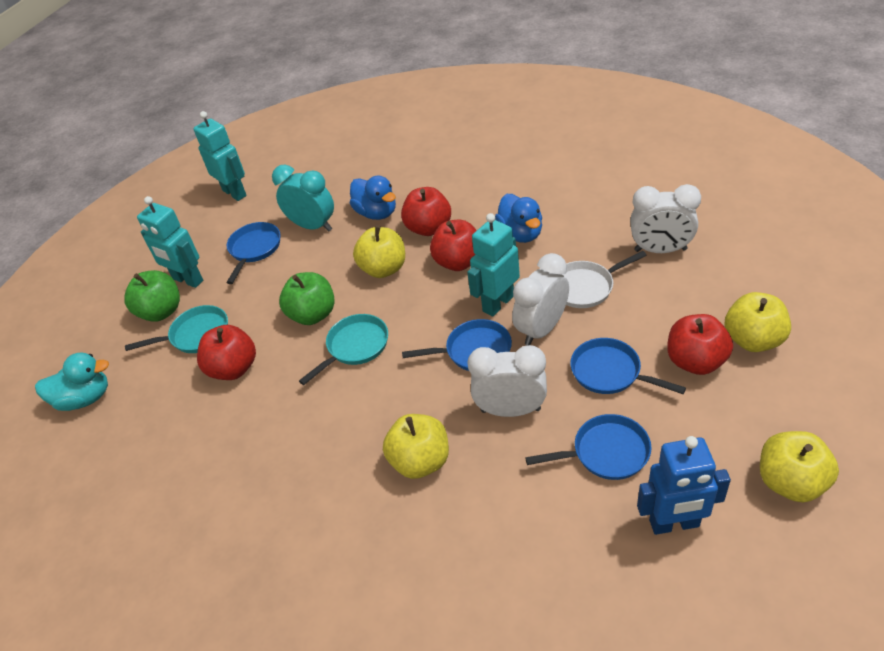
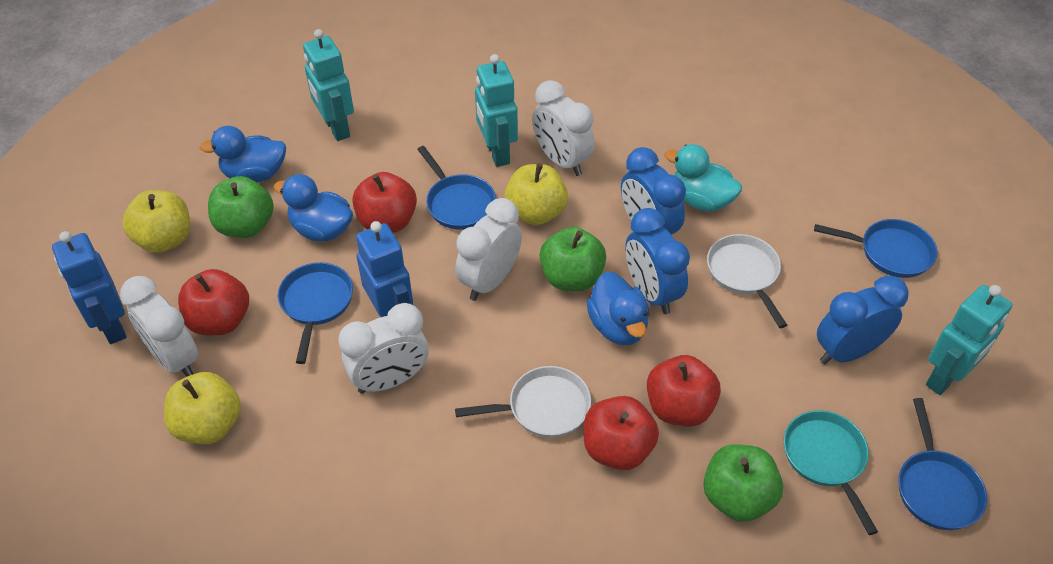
blue clock: 0 -> 3
blue duck: 2 -> 3
blue robot: 1 -> 2
green apple: 2 -> 3
turquoise clock: 1 -> 0
turquoise pan: 2 -> 1
white clock: 3 -> 4
white pan: 1 -> 2
yellow apple: 4 -> 3

